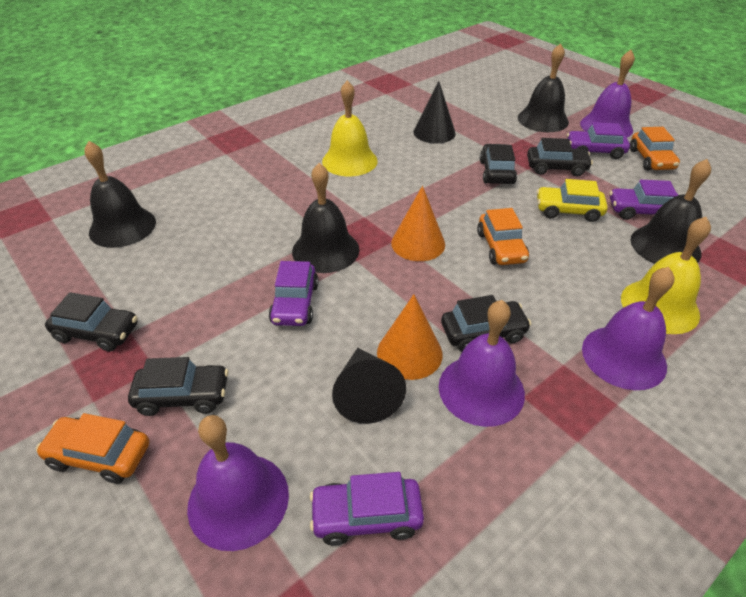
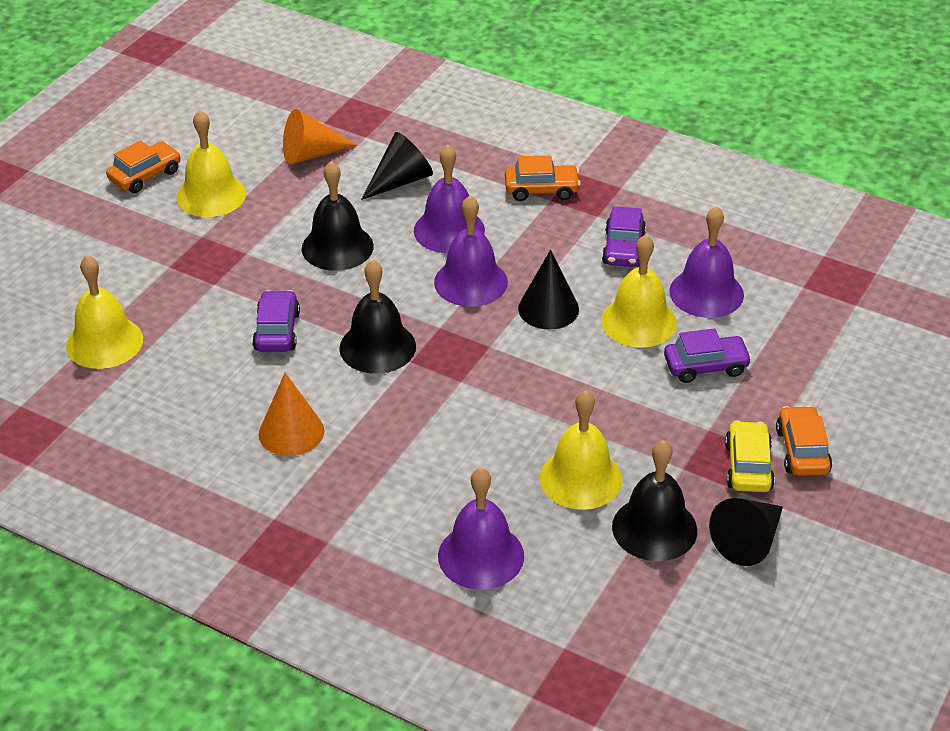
black bell: 4 -> 3
black car: 5 -> 0
black cone: 2 -> 3
purple car: 4 -> 3
yellow bell: 2 -> 4

